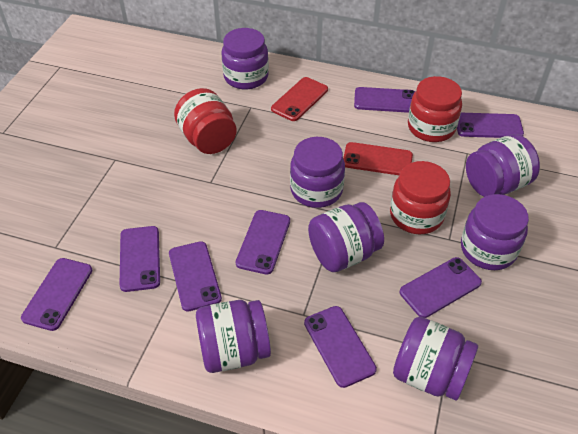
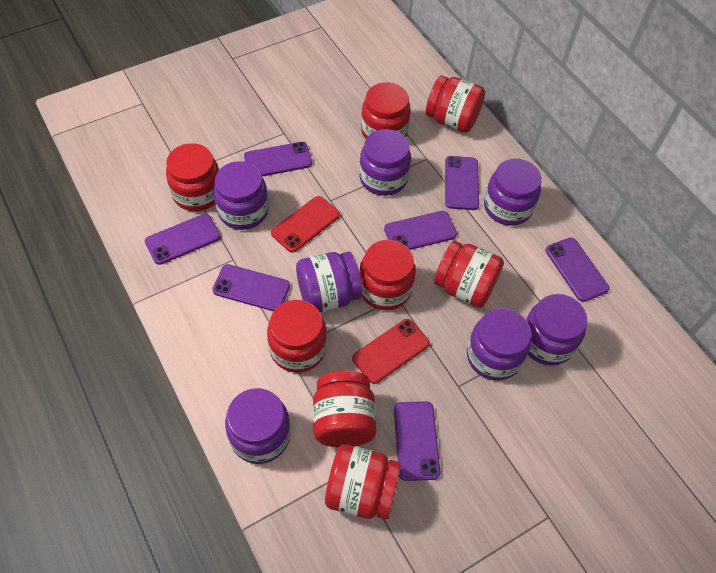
purple phone: 8 -> 7
red jar: 3 -> 8

